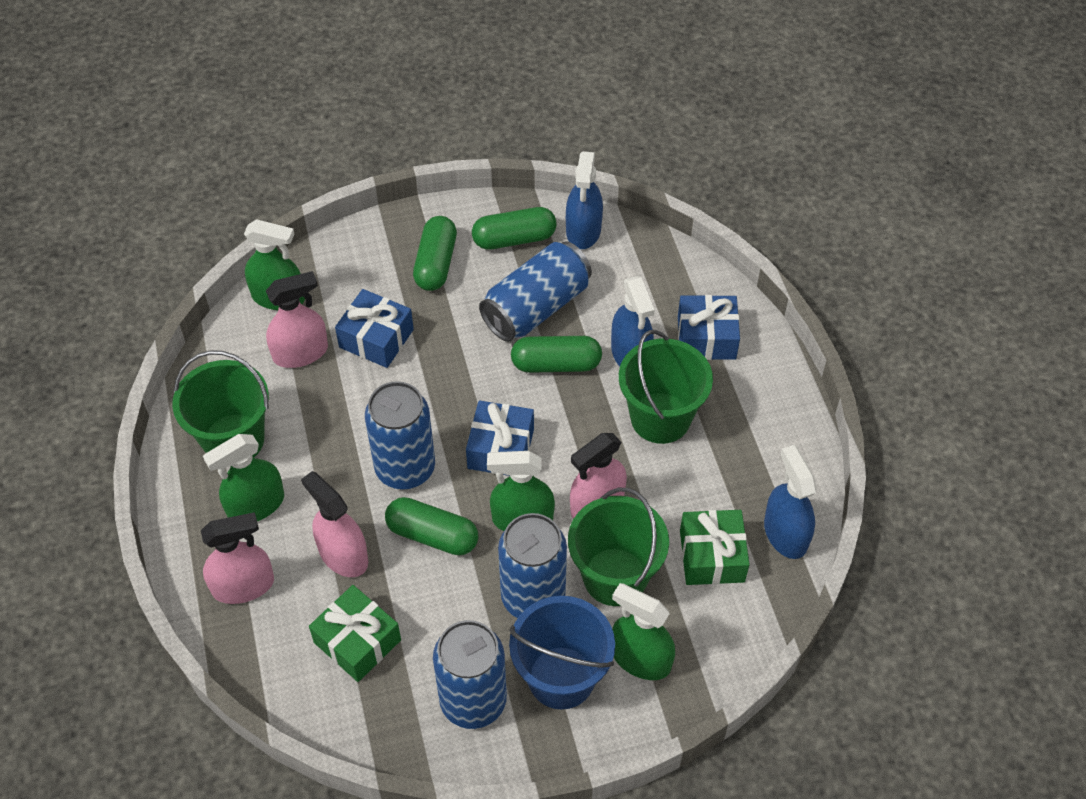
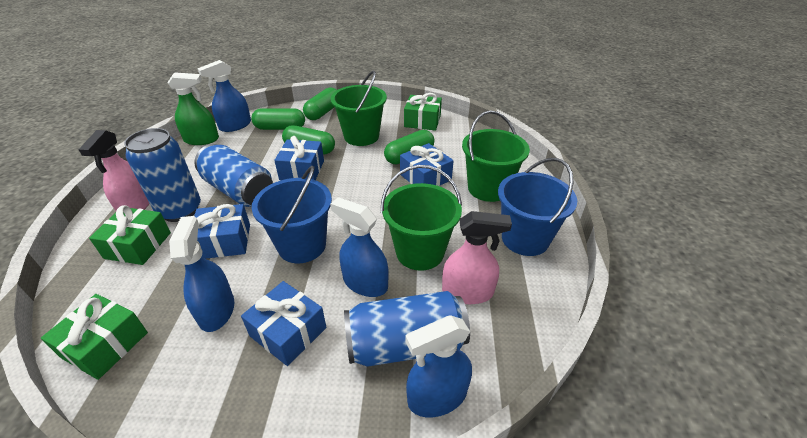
blue bucket: 1 -> 2
blue can: 4 -> 3
blue gift: 3 -> 4
blue spray bottle: 3 -> 4
green gift: 2 -> 3
green spray bottle: 4 -> 1
pink spray bottle: 4 -> 2

